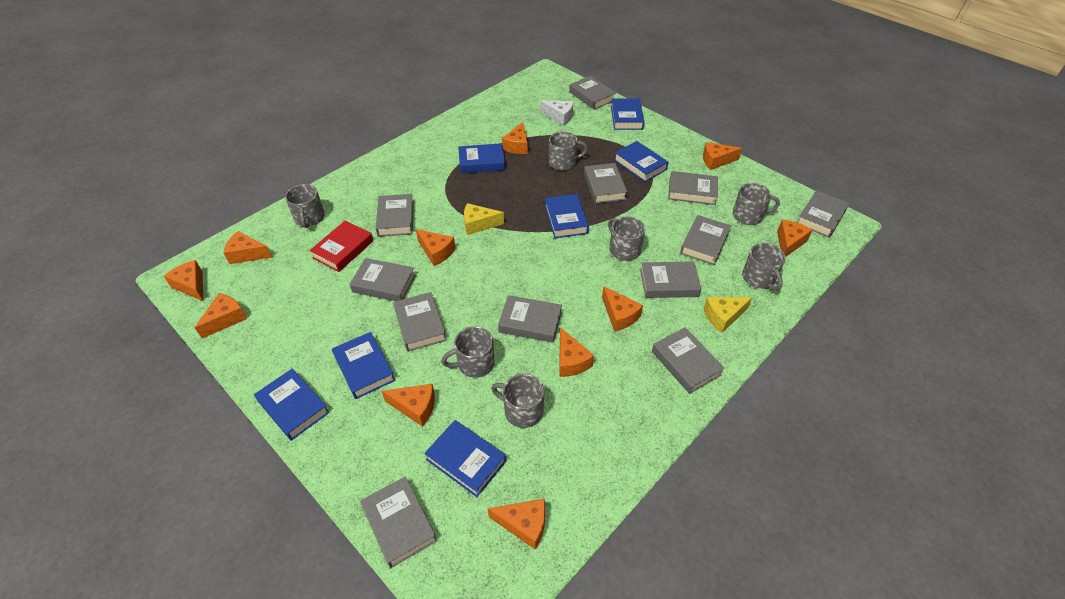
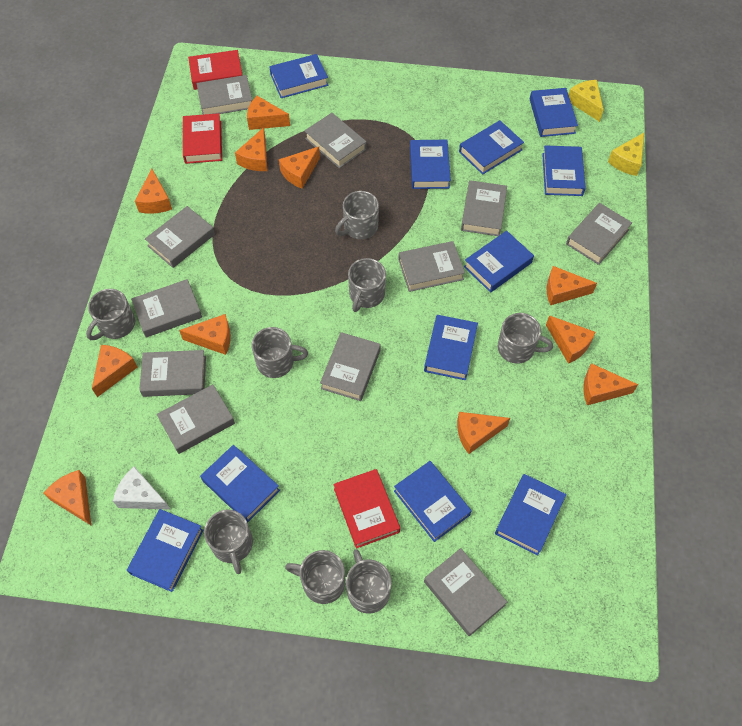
blue book: 7 -> 11
grey book: 12 -> 11
grey mug: 7 -> 8
red book: 1 -> 3

